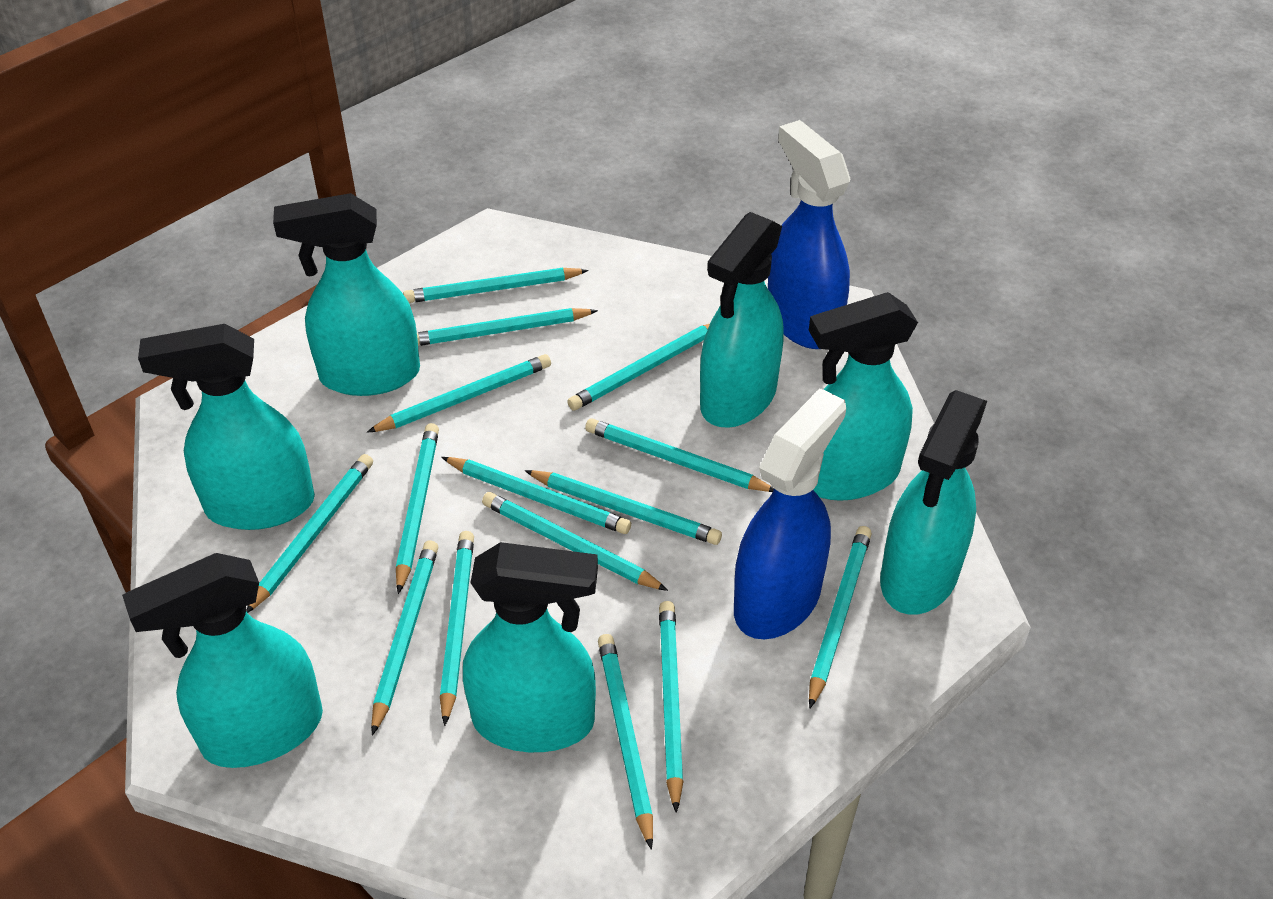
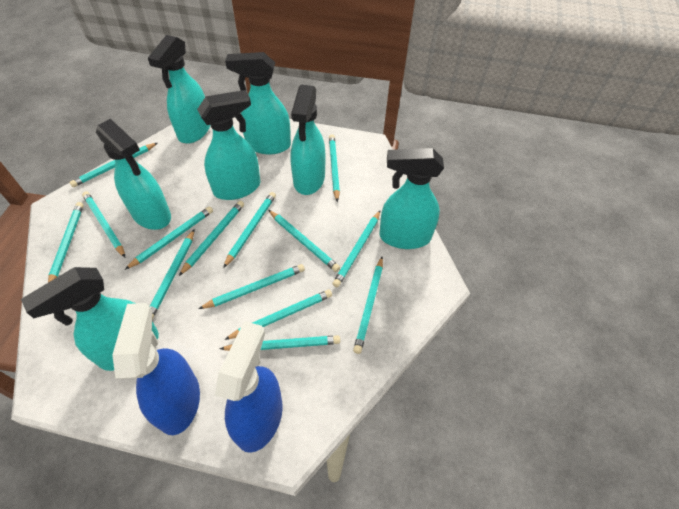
turquoise pencil: 15 -> 14

